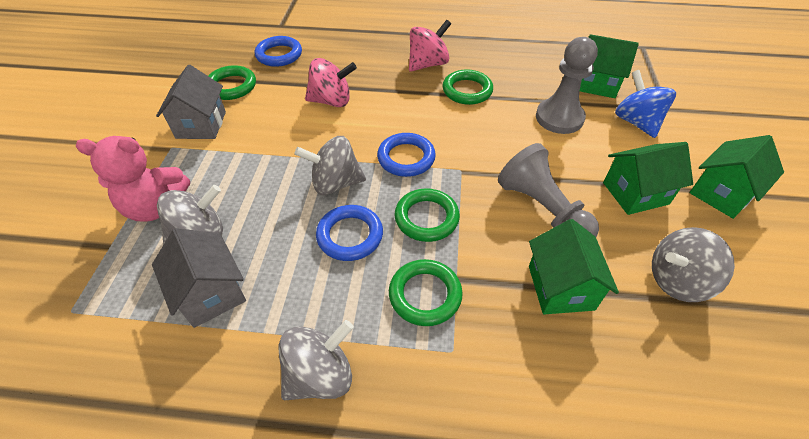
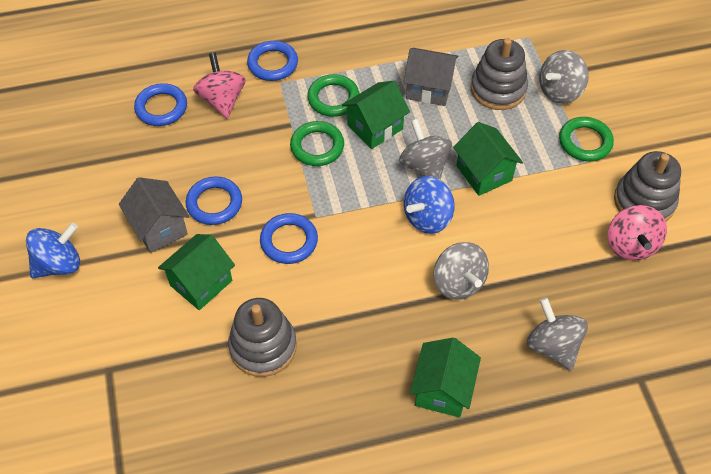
blue ring: 3 -> 4
blue spinning top: 1 -> 2
green ring: 4 -> 3
grey pawn: 2 -> 0
grey stacking toy: 0 -> 3
pink teddy bear: 1 -> 0

